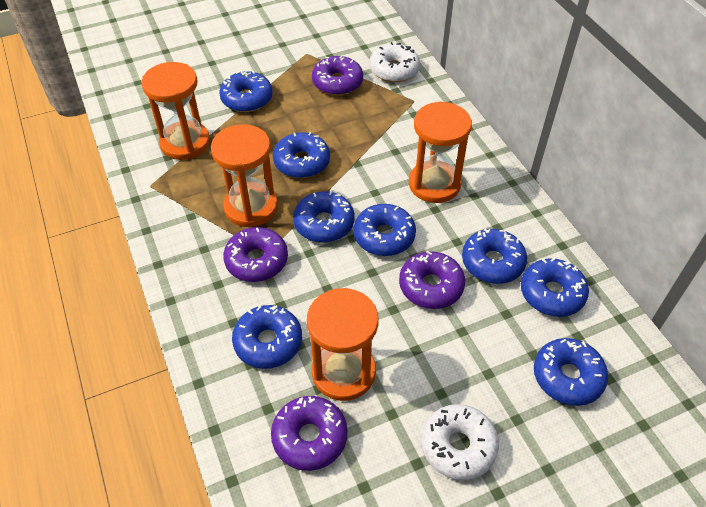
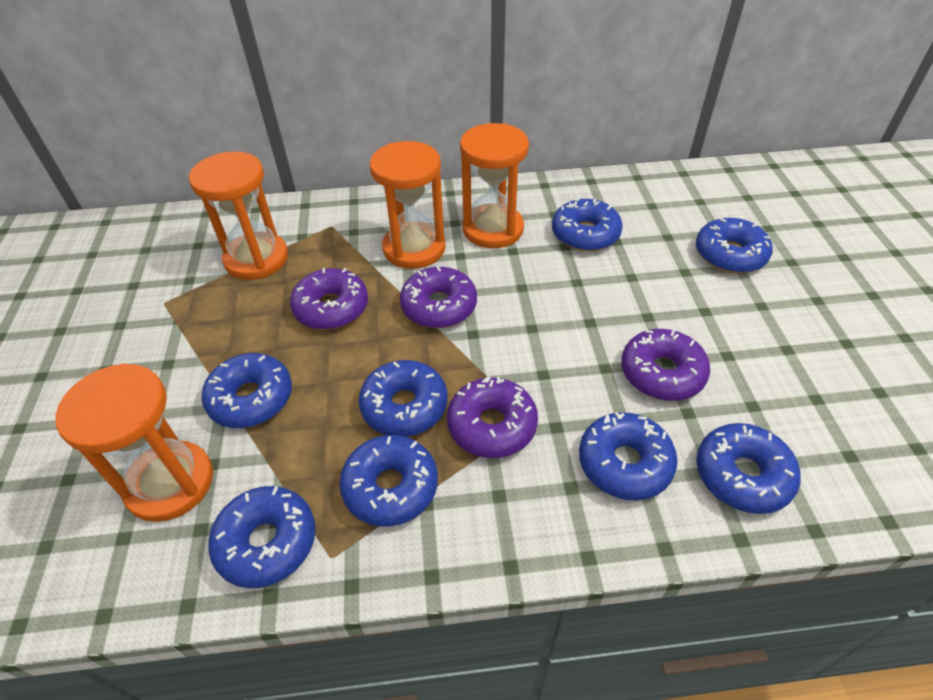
white donut: 2 -> 0

